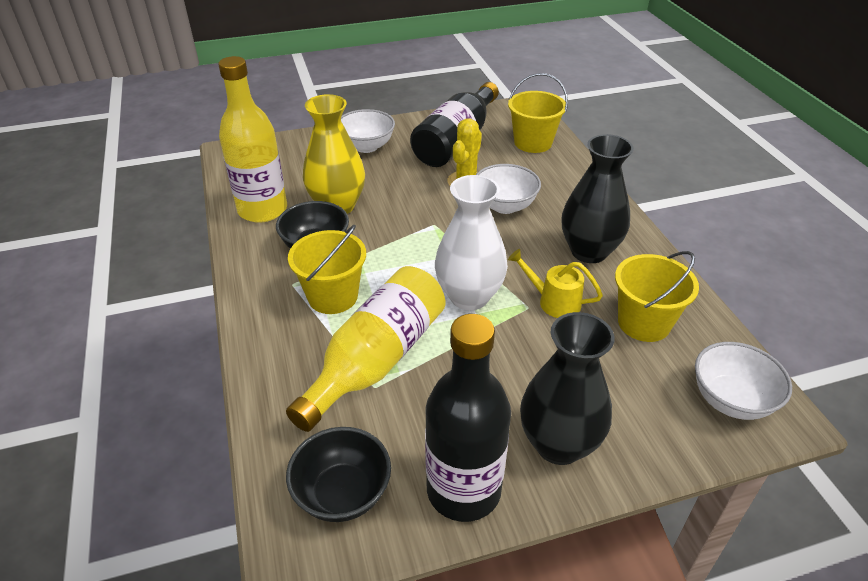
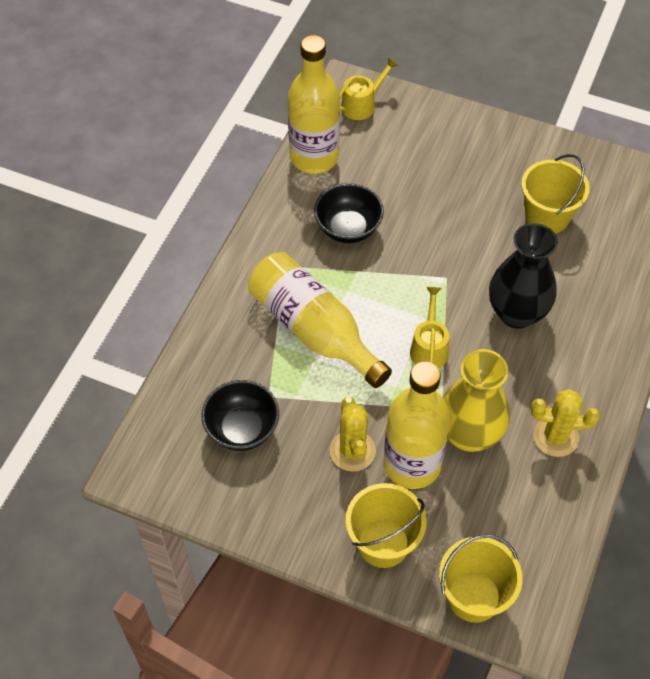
black bottle: 2 -> 0
black vase: 2 -> 1
white bowl: 3 -> 0
white vase: 1 -> 0
yellow bottle: 2 -> 3
yellow cactus: 1 -> 2
yellow watering can: 1 -> 2

